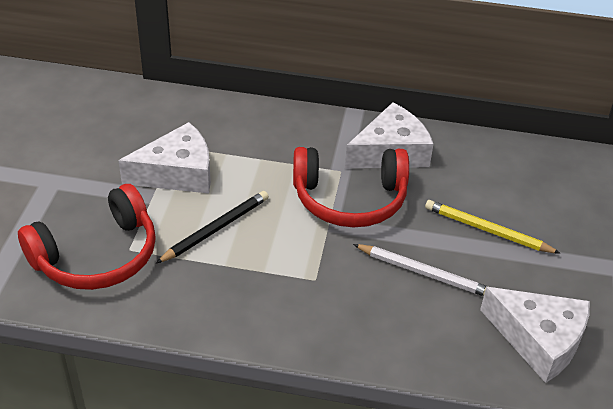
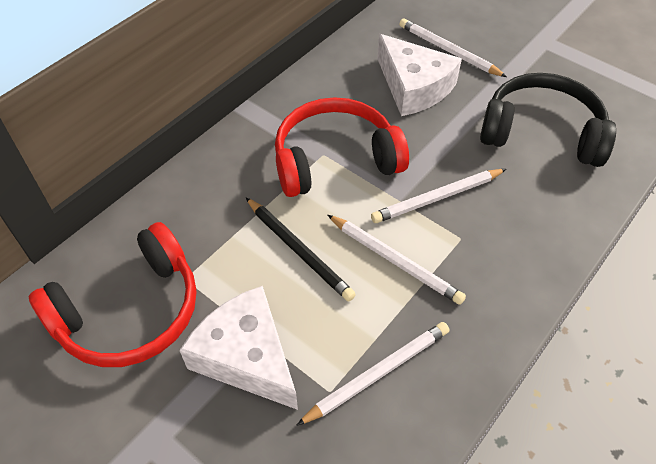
black headphones: 0 -> 1
white cheese: 3 -> 2
white pencil: 1 -> 4
yellow pencil: 1 -> 0

